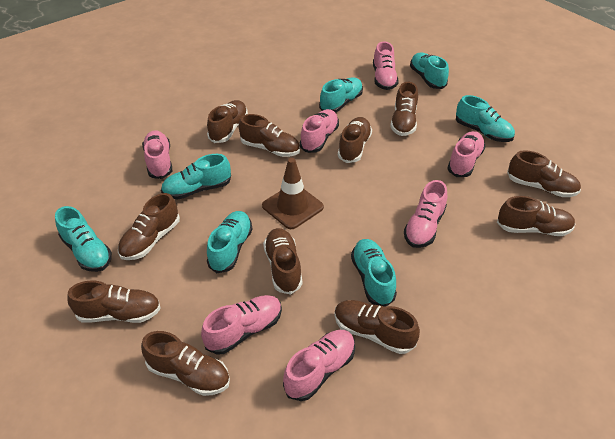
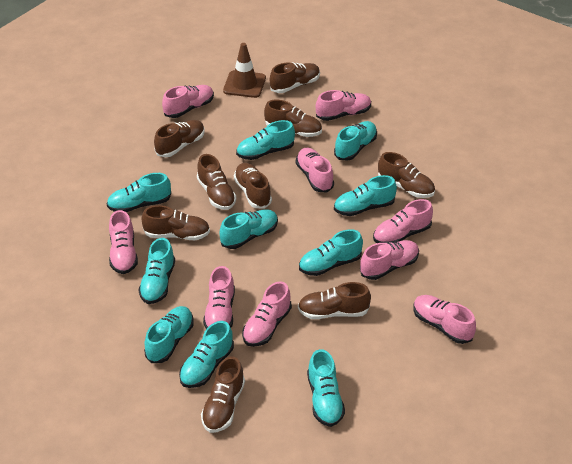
brown shoe: 11 -> 9
pink shoe: 7 -> 9
turquoise shoe: 7 -> 10

